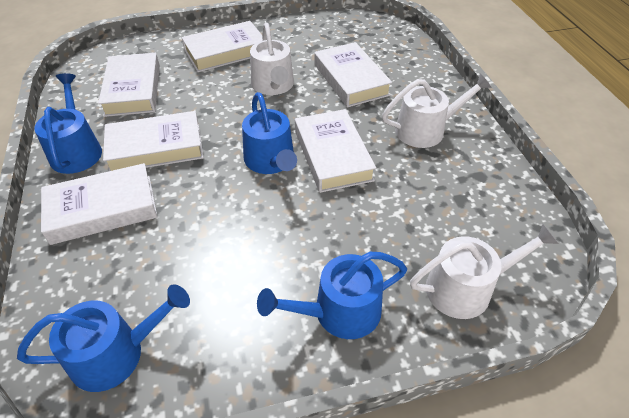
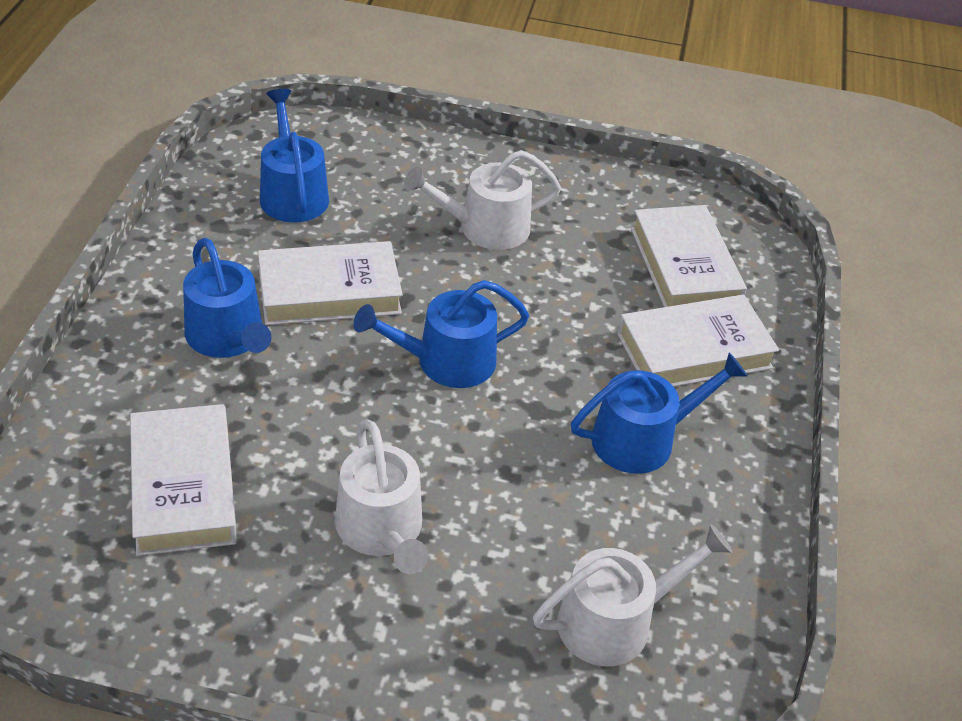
white book: 6 -> 4

